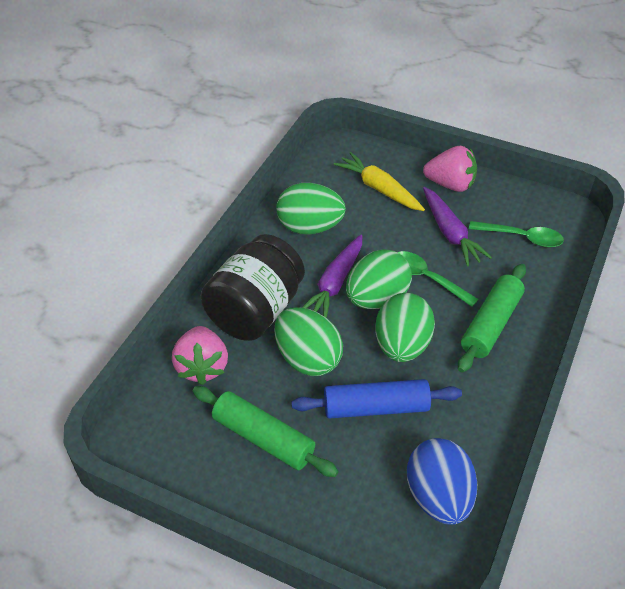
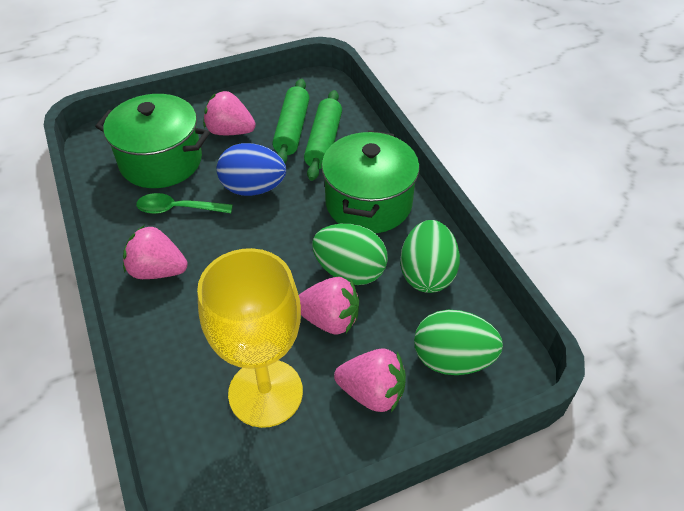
black jar: 1 -> 0
blue rolling pin: 1 -> 0
green egg: 4 -> 3
green pot: 0 -> 2
green spoon: 2 -> 1
pink strawberry: 2 -> 4
purple carrot: 2 -> 0
yellow carrot: 1 -> 0
yellow goblet: 0 -> 1

